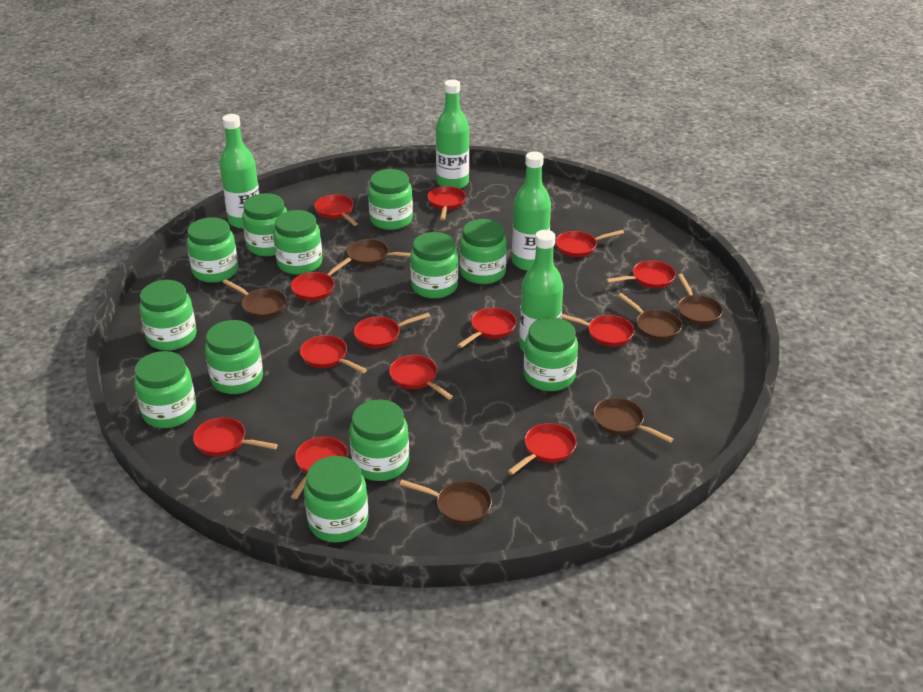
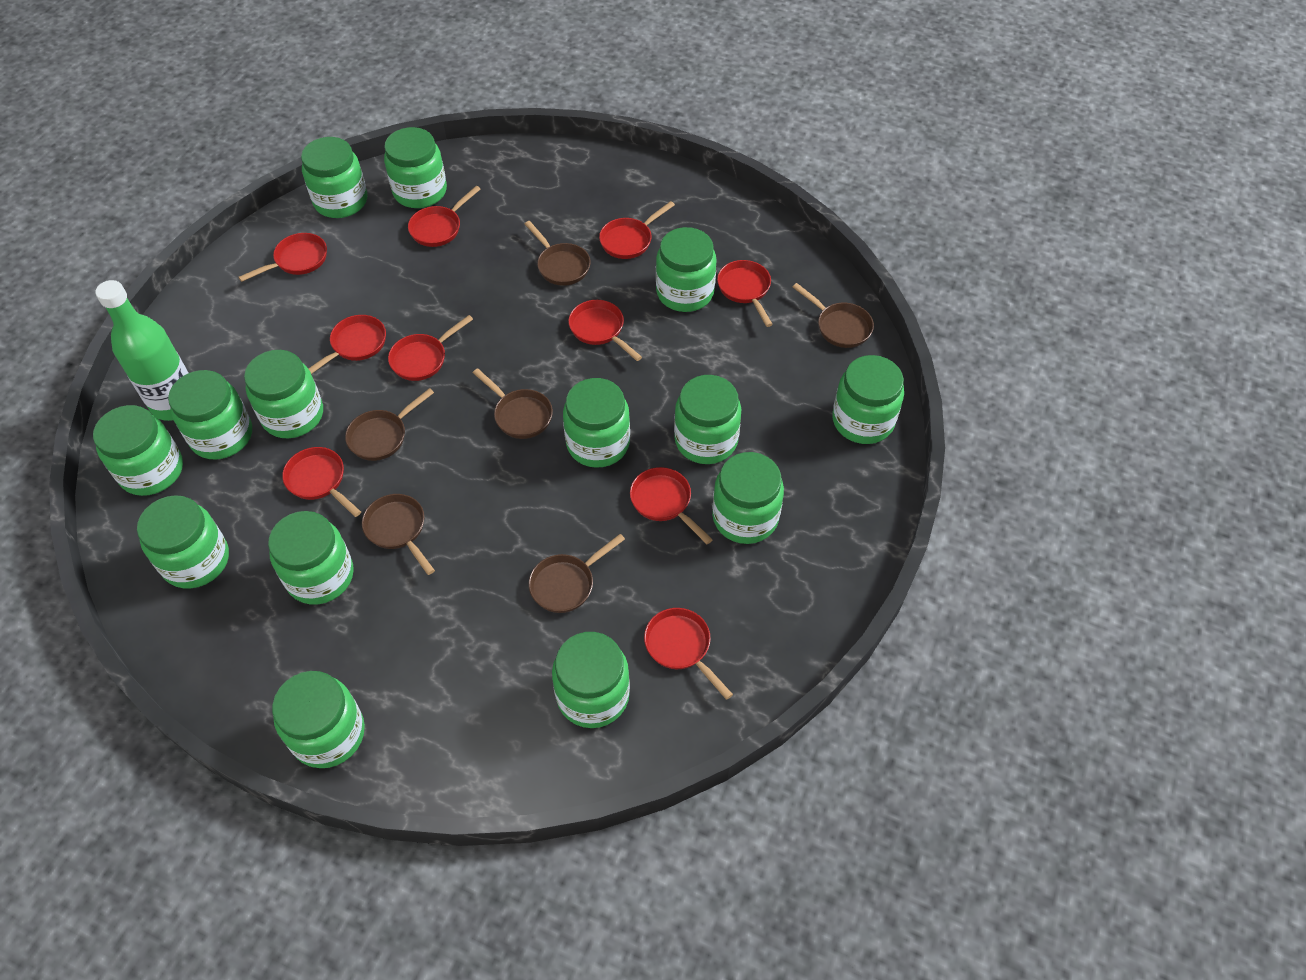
green bottle: 4 -> 1
green jar: 12 -> 14
red pan: 13 -> 10

